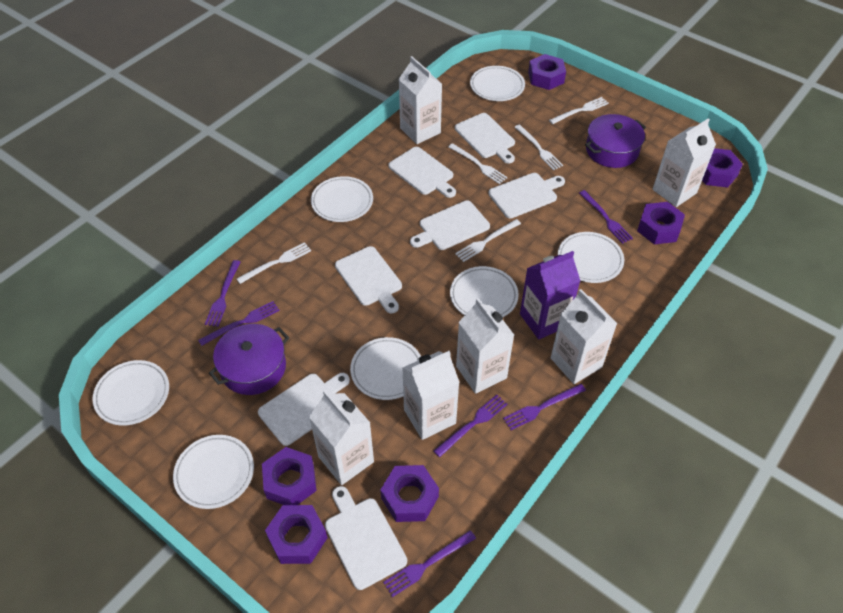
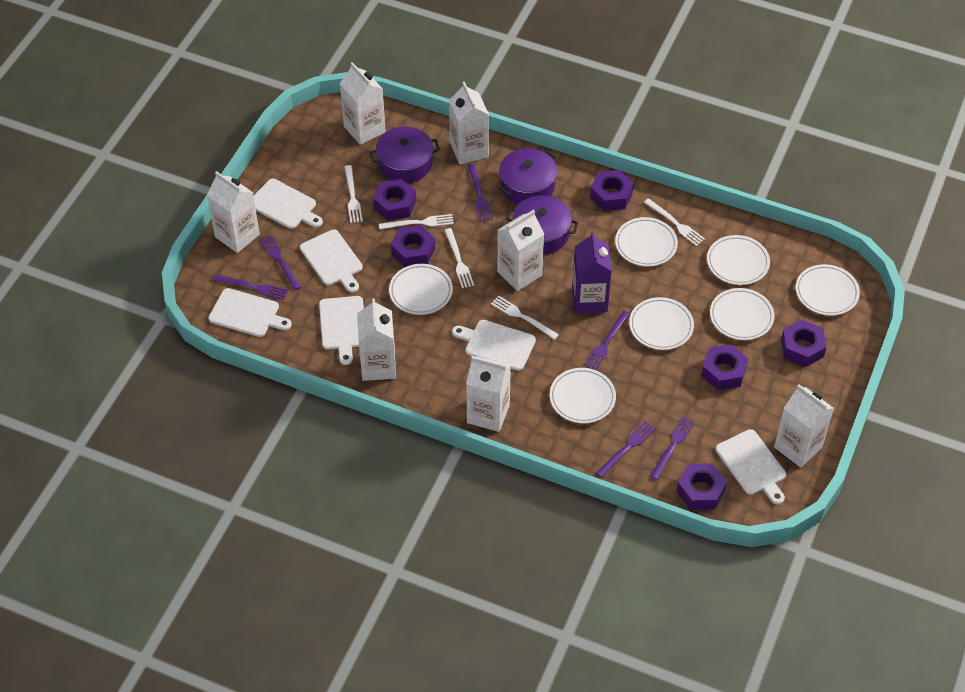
purple pot: 2 -> 3
white carton: 6 -> 7
white cutting board: 7 -> 6

